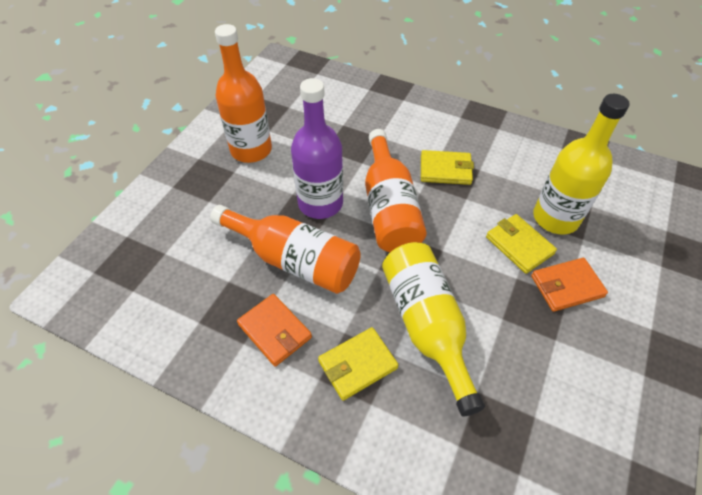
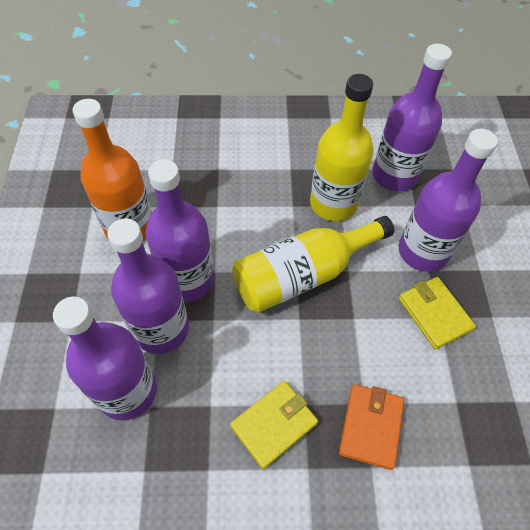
orange bottle: 3 -> 1
orange wallet: 2 -> 1
purple bottle: 1 -> 5
yellow wallet: 3 -> 2

